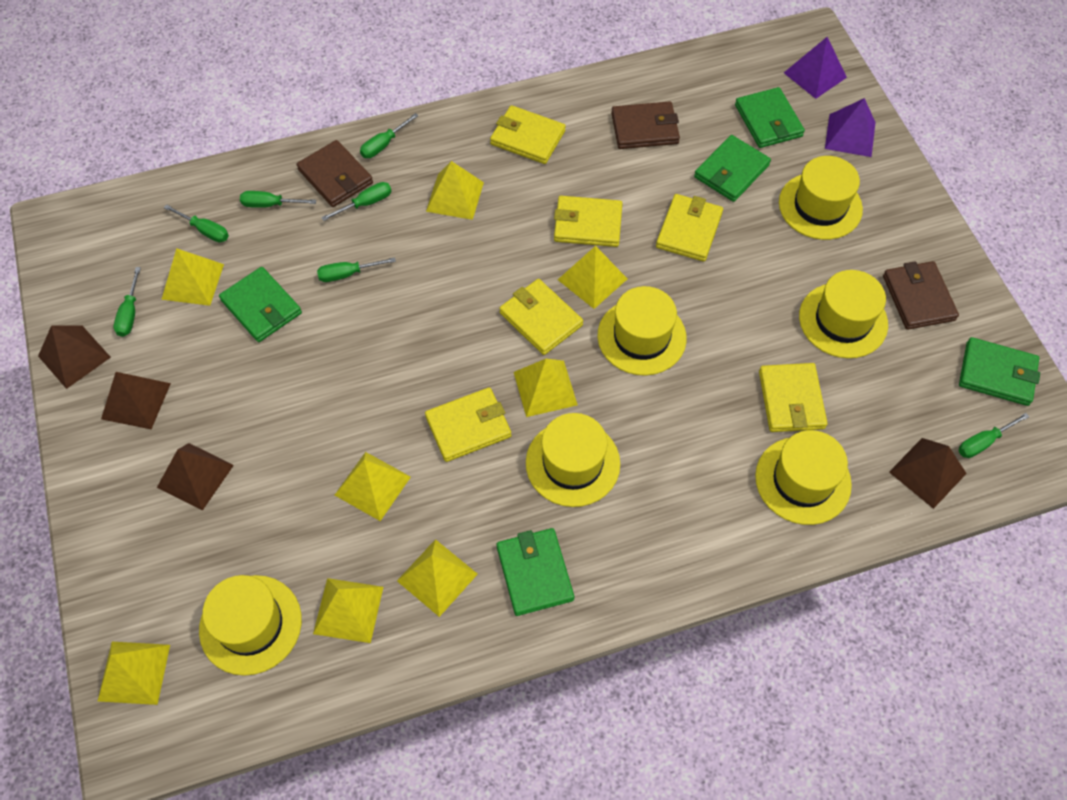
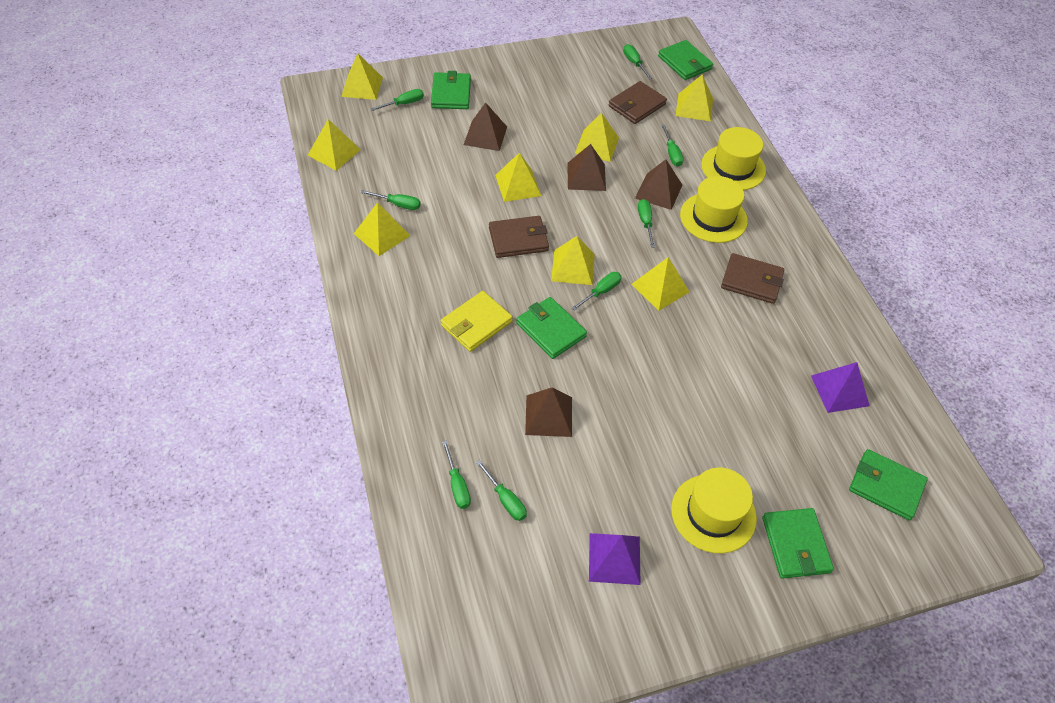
green screwdriver: 7 -> 8
yellow hat: 6 -> 3
yellow wallet: 6 -> 1

